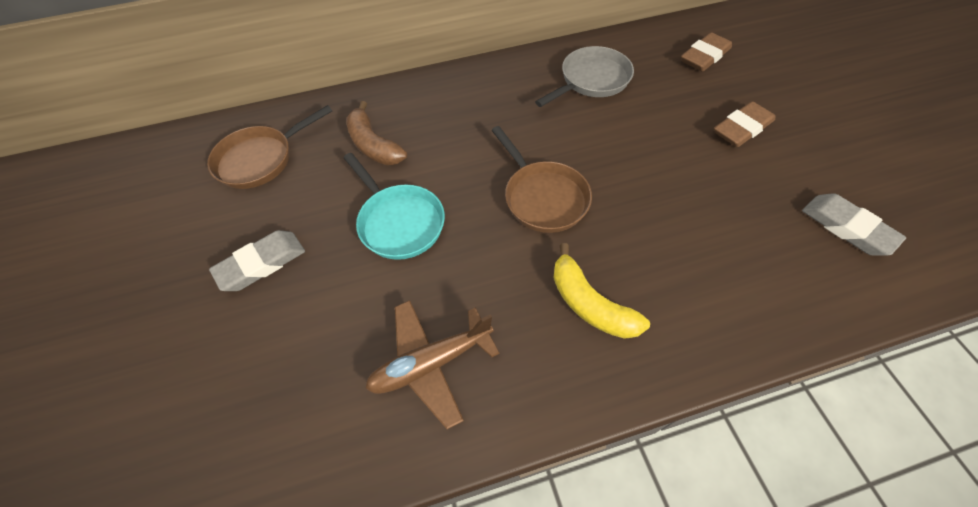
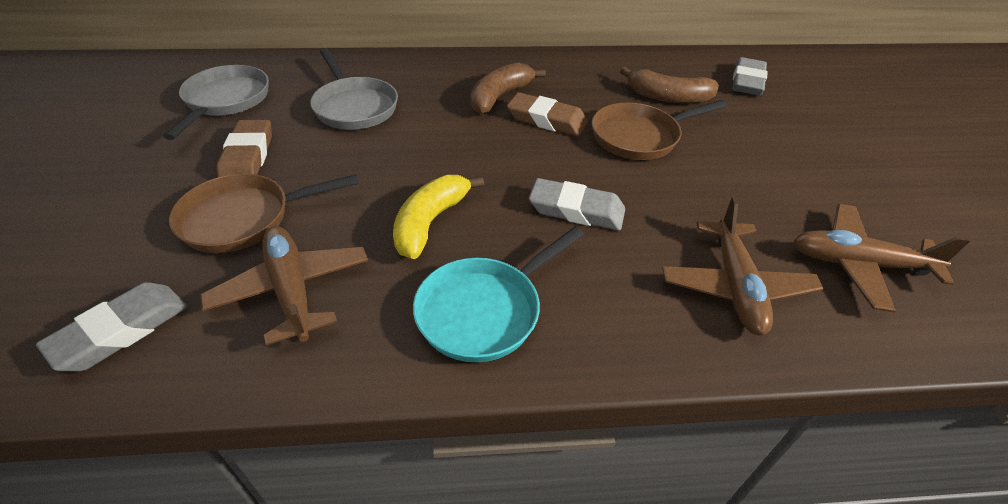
brown banana: 1 -> 2
brown plane: 1 -> 3
grey eraser: 2 -> 3
grey pan: 1 -> 2

